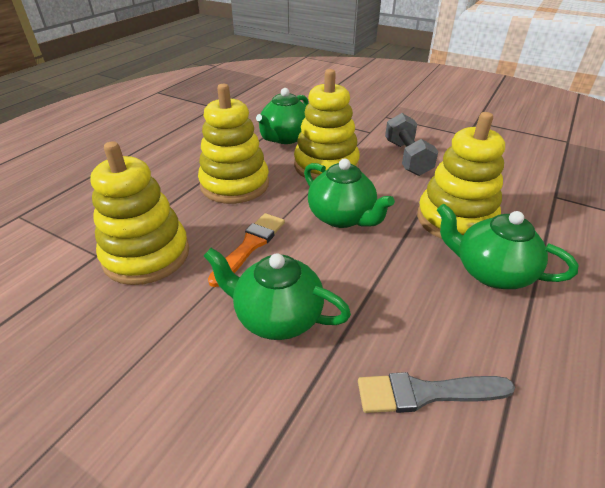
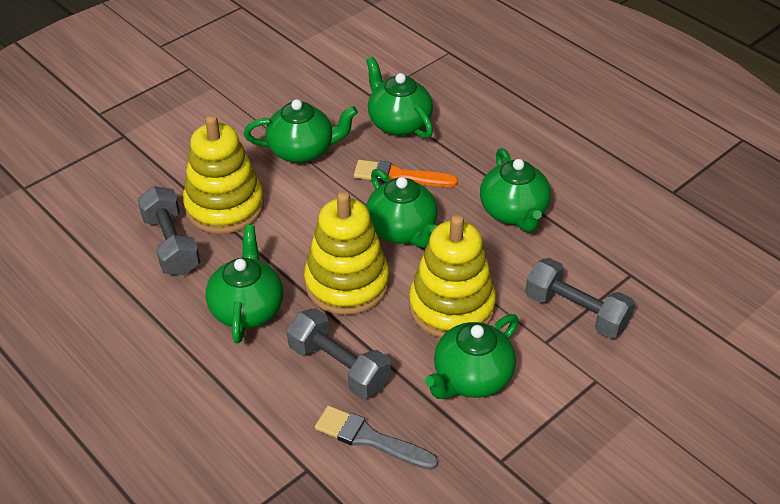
green teapot: 4 -> 6
grey dumbbell: 1 -> 3
yellow stacking toy: 4 -> 3

